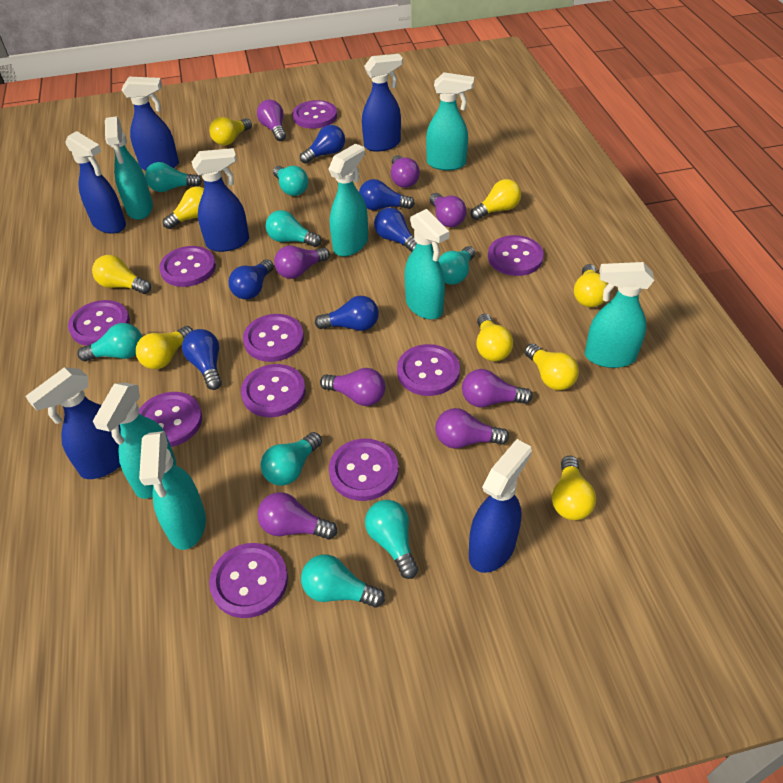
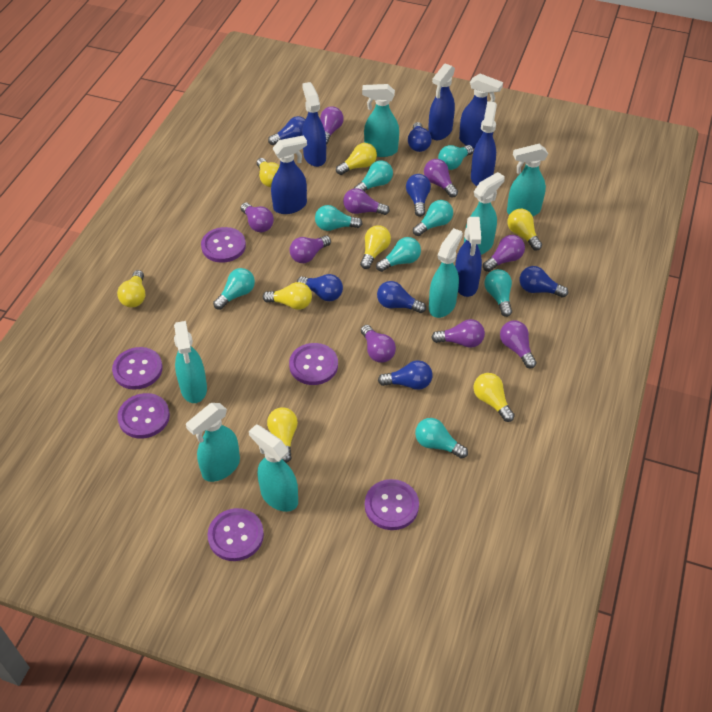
blue light bulb: 6 -> 7
purple button: 10 -> 6
purple light bulb: 8 -> 9
yellow light bulb: 9 -> 8

